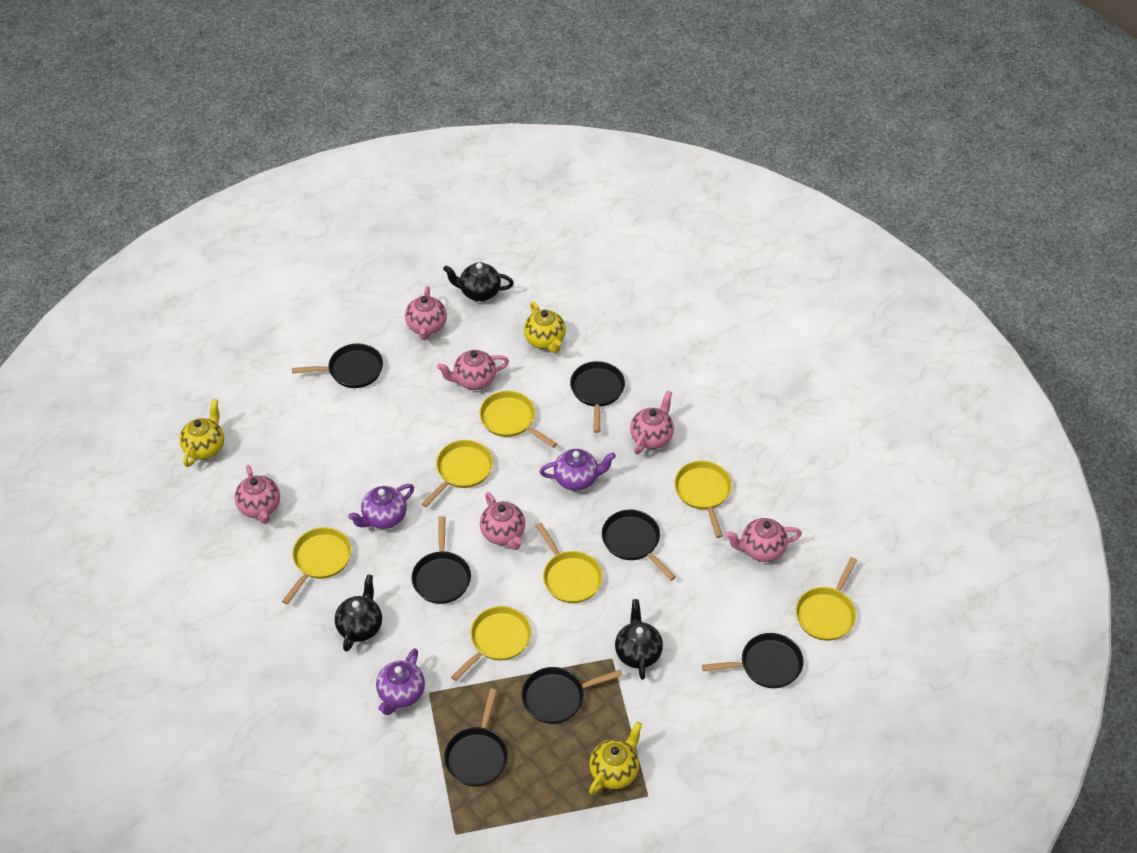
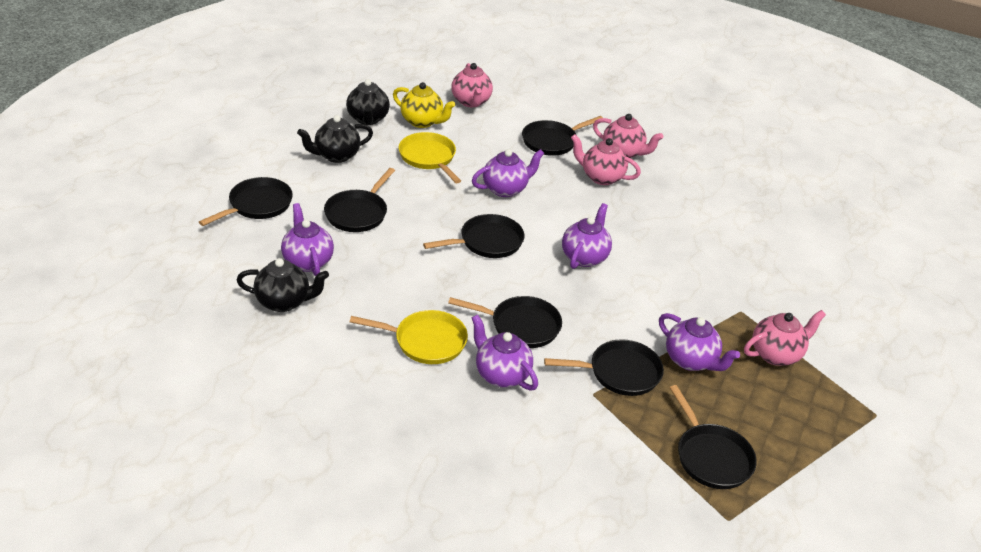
pink teapot: 6 -> 4
purple teapot: 3 -> 5
yellow pan: 7 -> 2
yellow teapot: 3 -> 1

